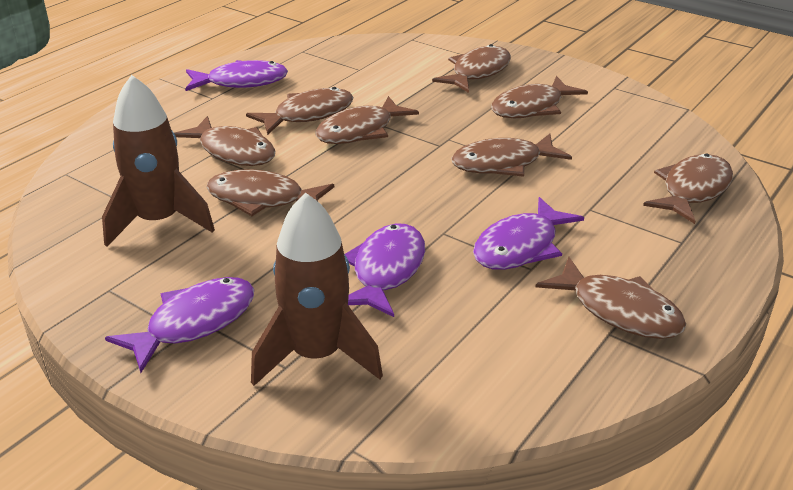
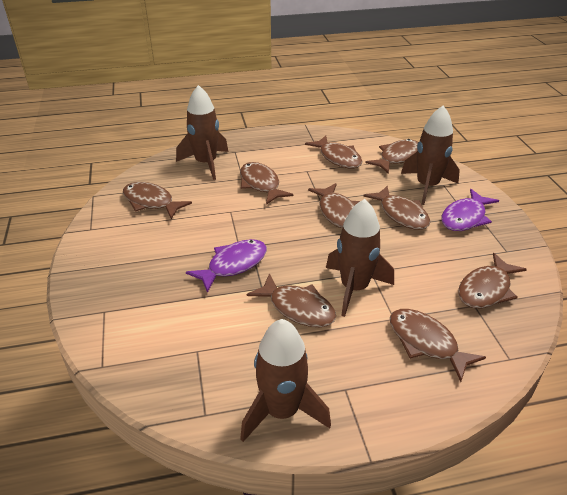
brown rocket: 2 -> 4
purple fish: 4 -> 2

